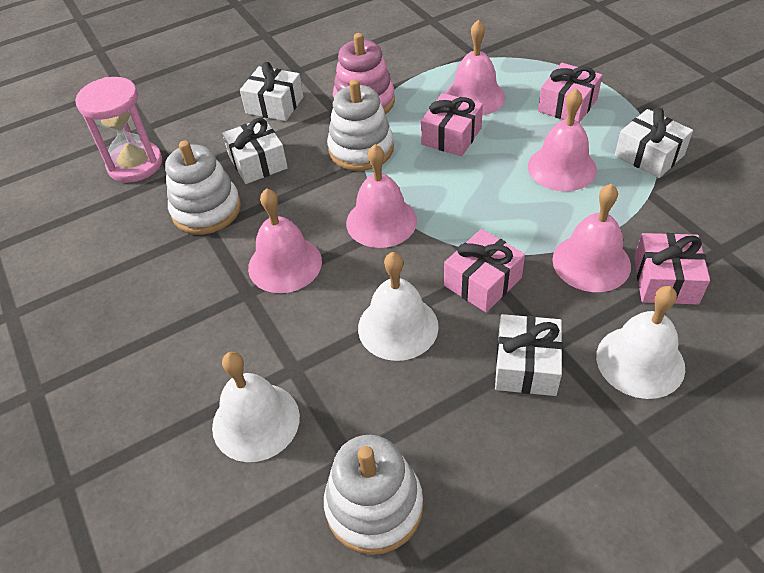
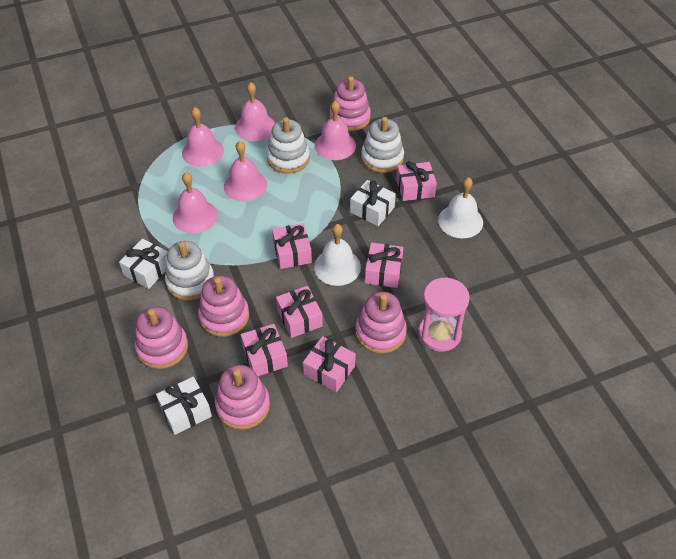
pink gift: 4 -> 6
pink stacking toy: 1 -> 5
white bell: 3 -> 2
white gift: 4 -> 3

